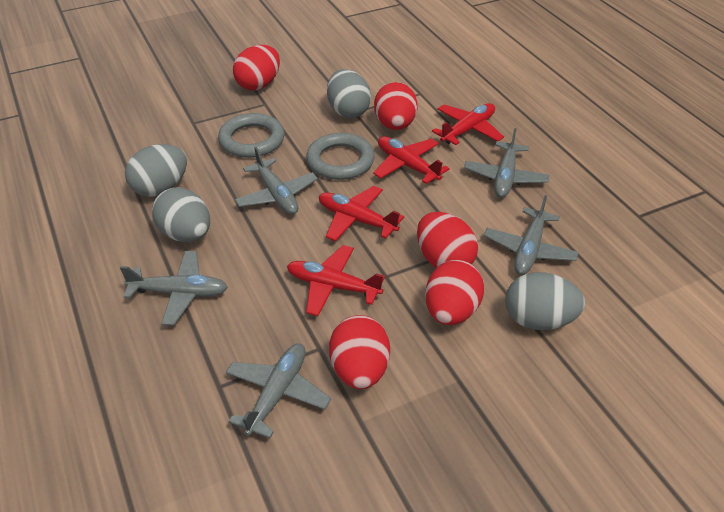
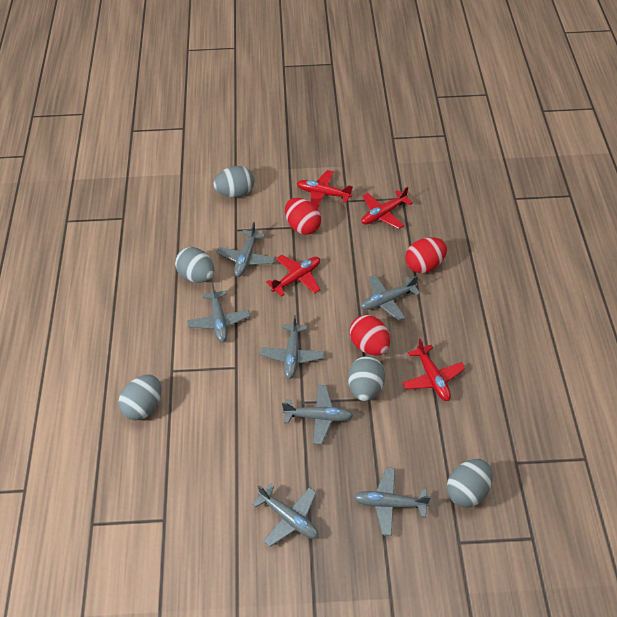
grey egg: 4 -> 5
grey plane: 5 -> 7
grey ring: 2 -> 0
red egg: 5 -> 3

